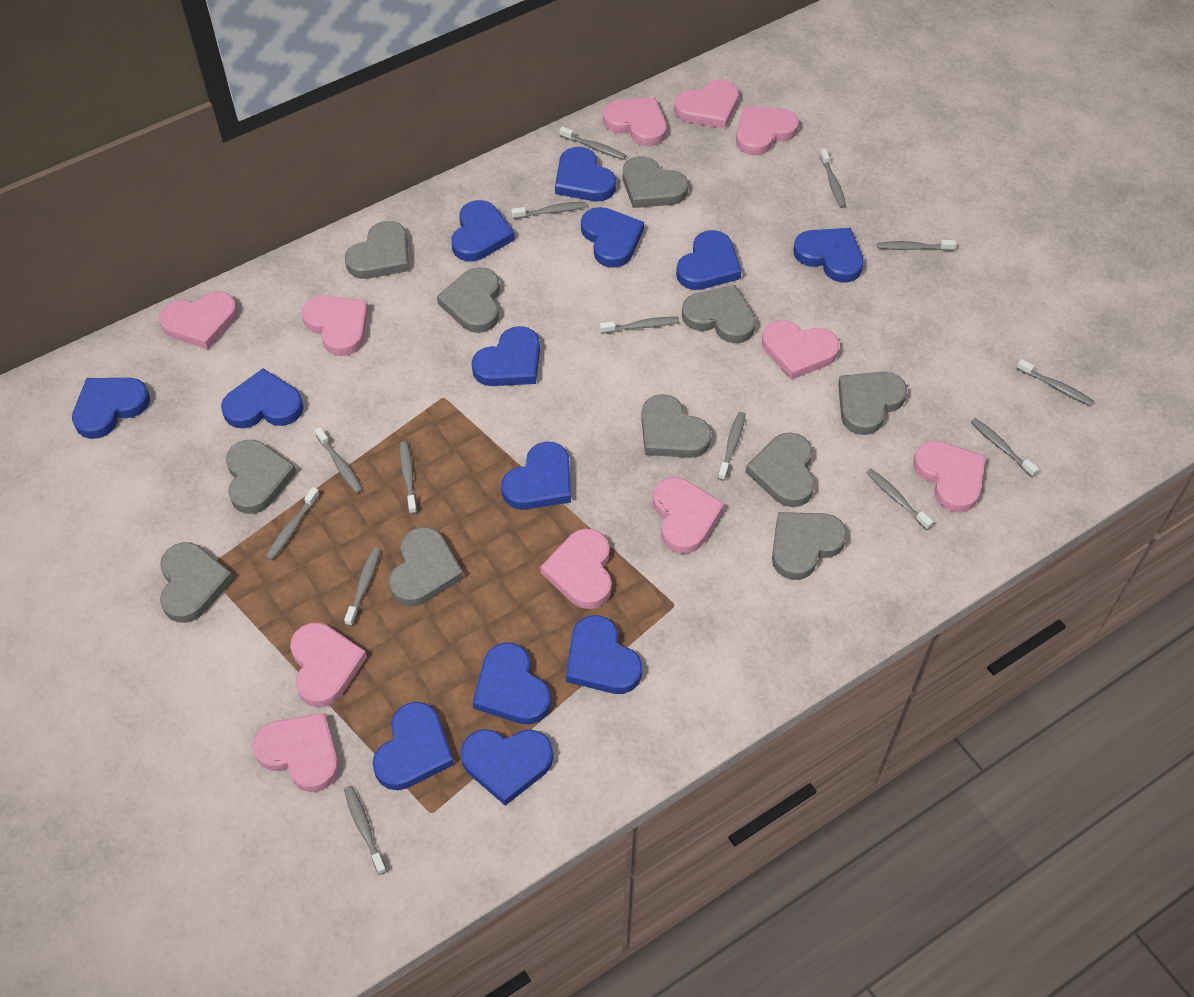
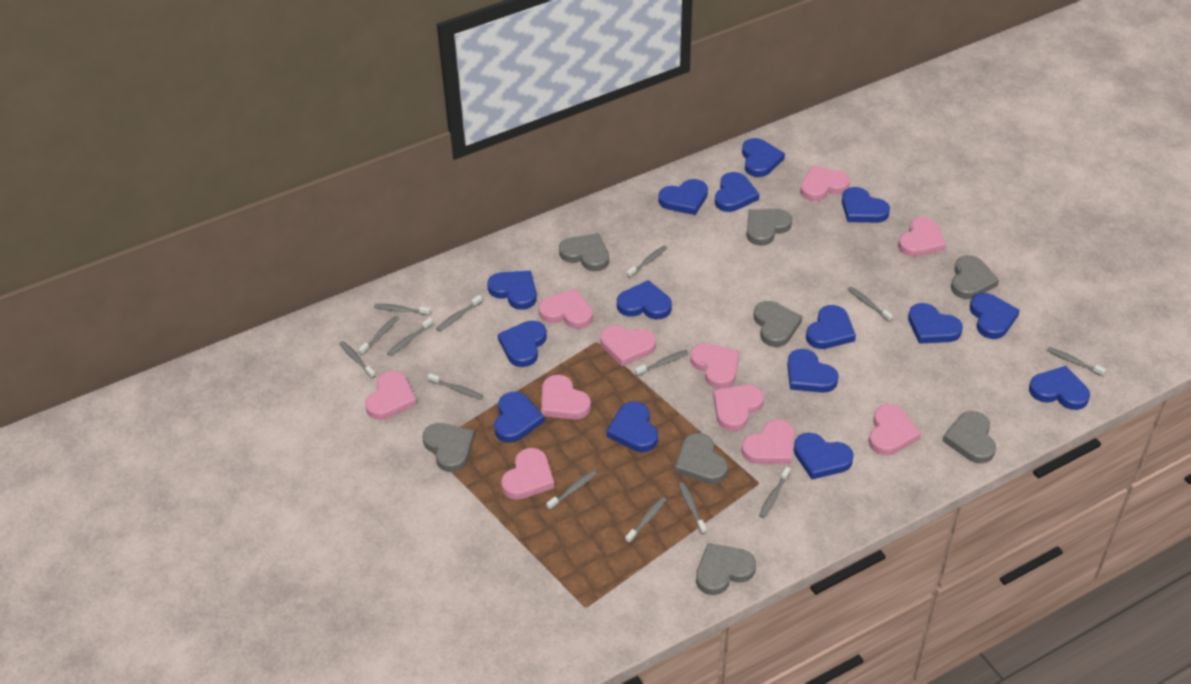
blue heart: 13 -> 15
grey heart: 11 -> 8

